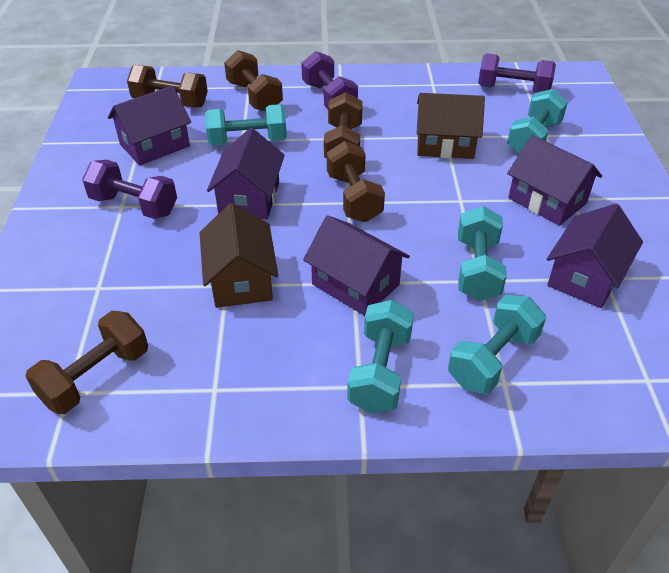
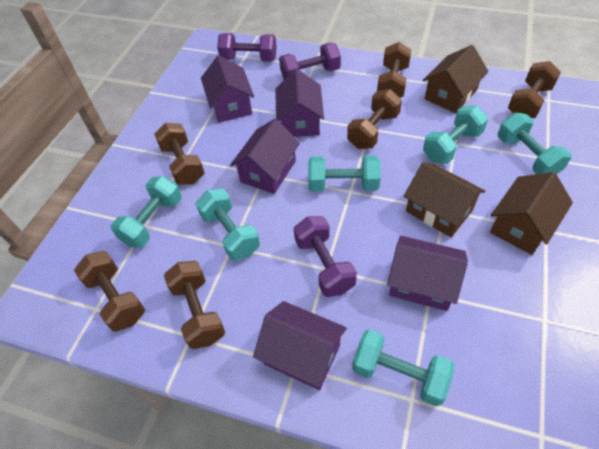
brown dumbbell: 5 -> 6
brown house: 2 -> 3
turquoise dumbbell: 5 -> 6

